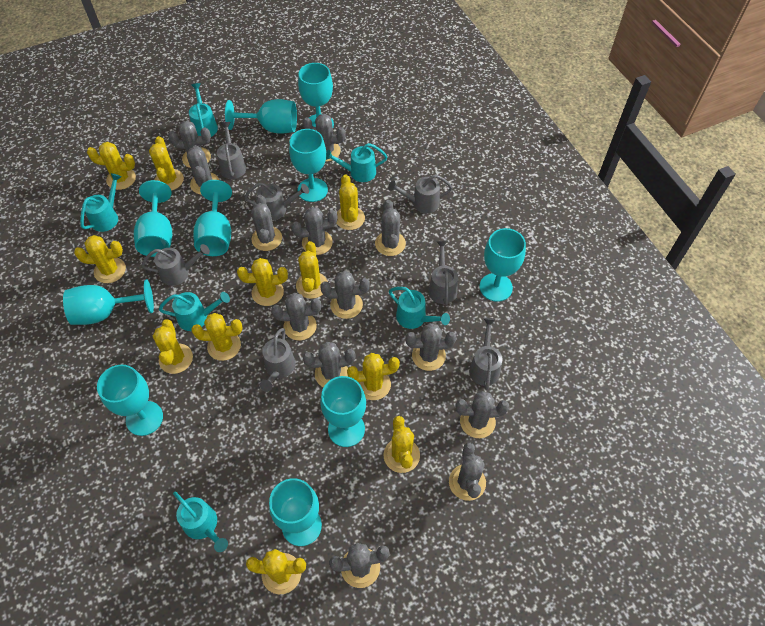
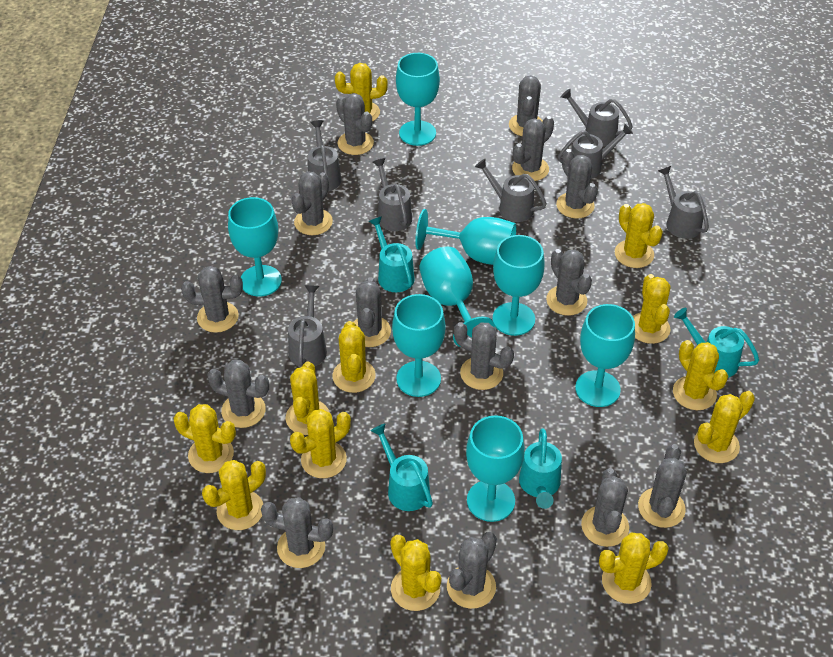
grey cactus: 13 -> 14
turquoise goblet: 10 -> 8
turquoise watering can: 6 -> 4
yellow cactus: 11 -> 12

